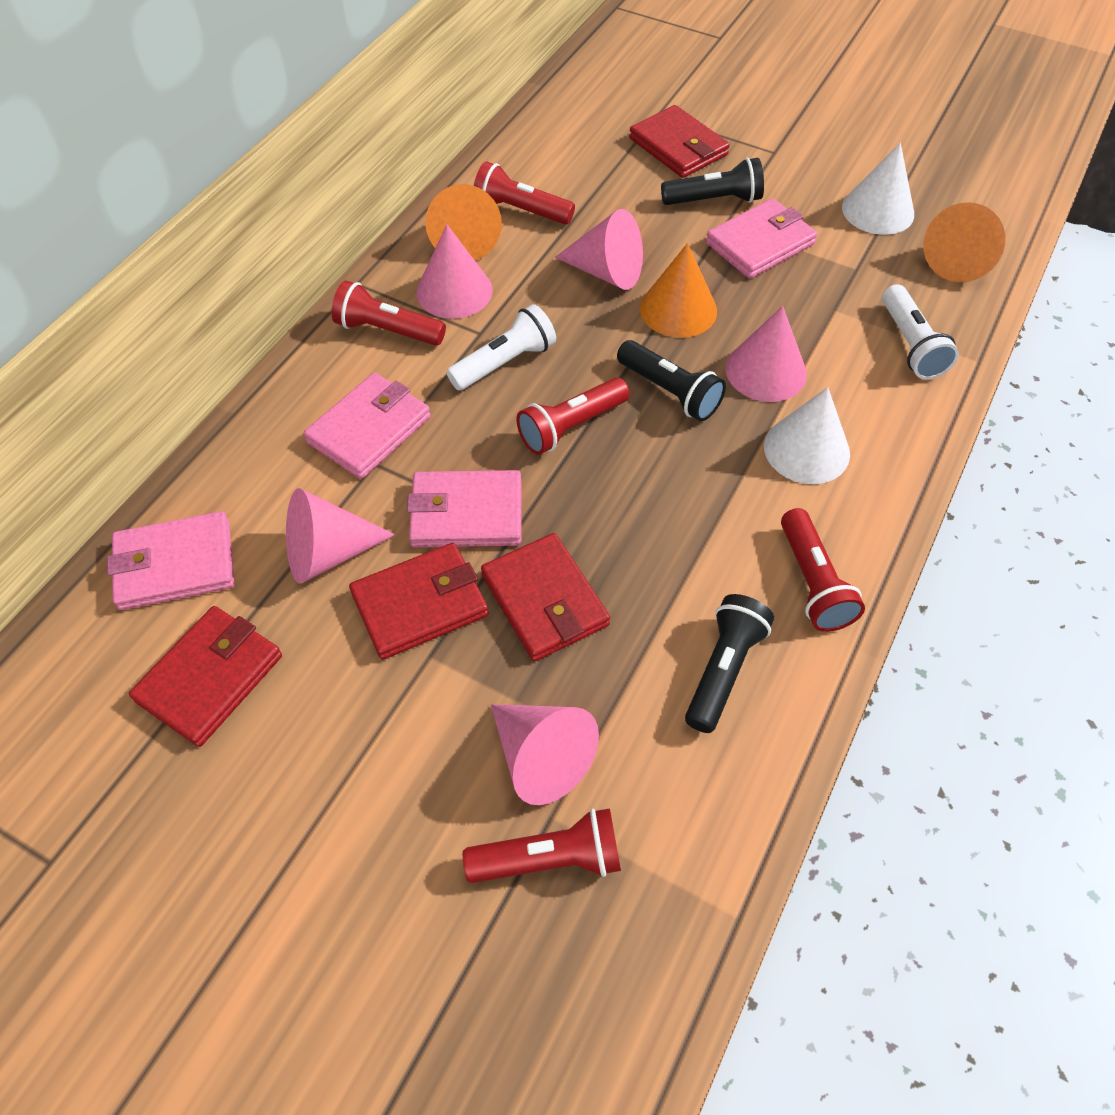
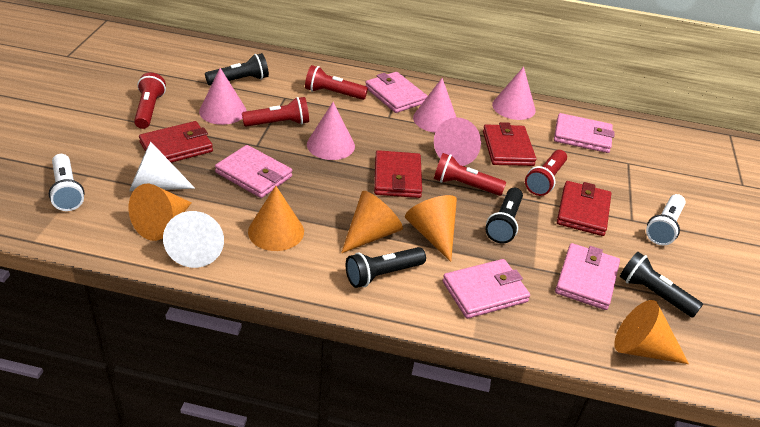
black flashlight: 3 -> 4
orange cone: 3 -> 5
pink wallet: 4 -> 5

